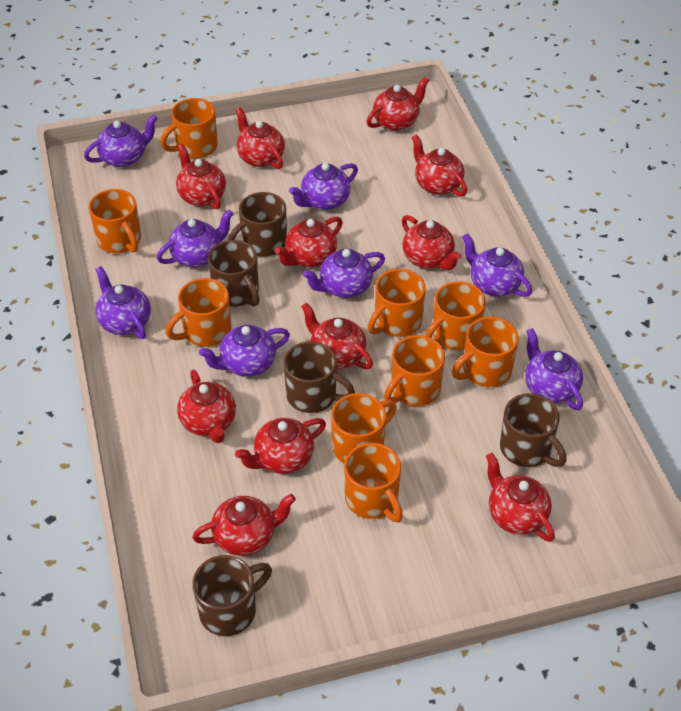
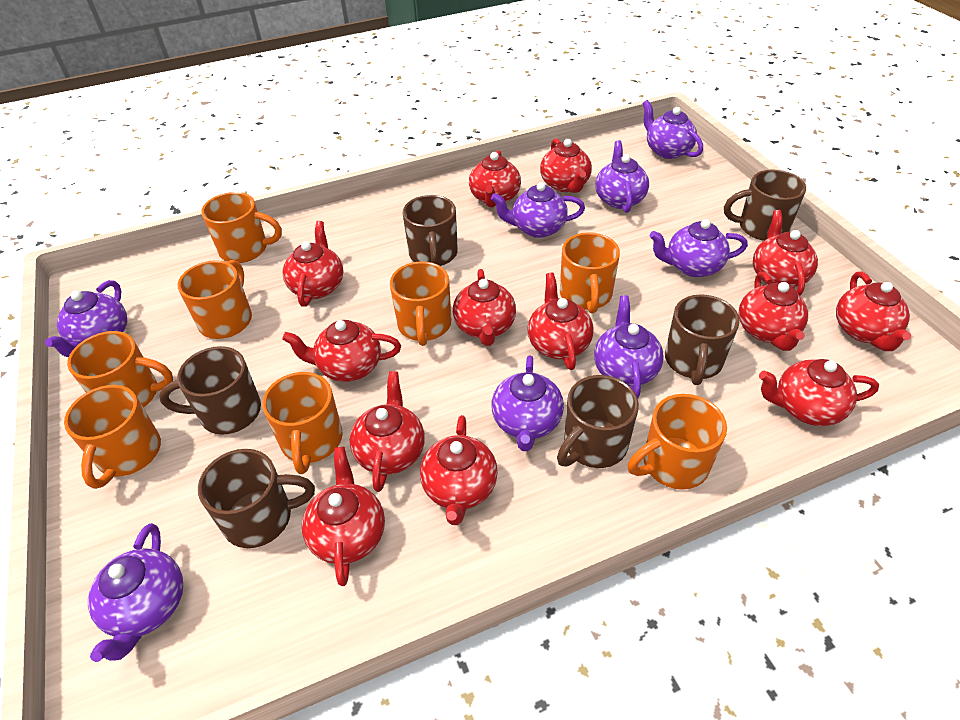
brown mug: 5 -> 6
orange mug: 9 -> 8
red teapot: 11 -> 13

